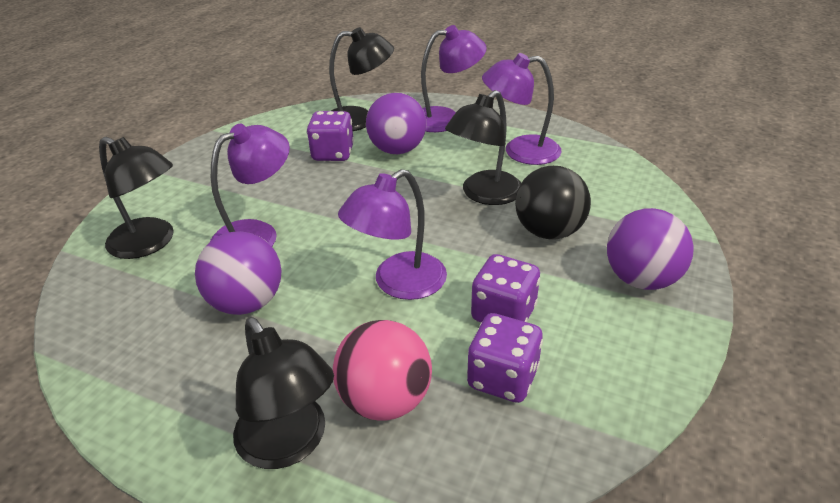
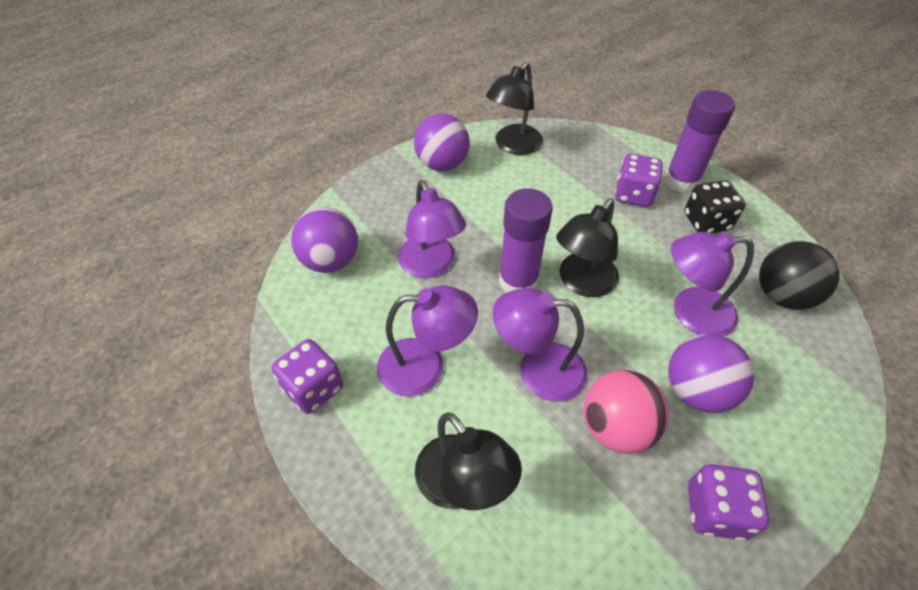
black dice: 0 -> 1
black lamp: 4 -> 3
purple glue stick: 0 -> 2

